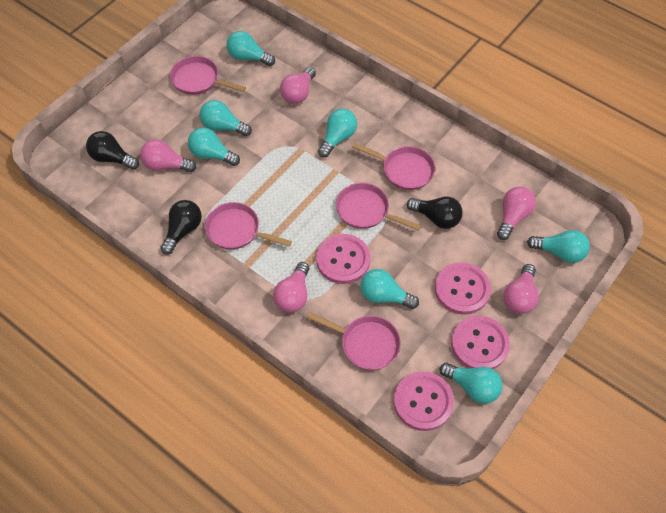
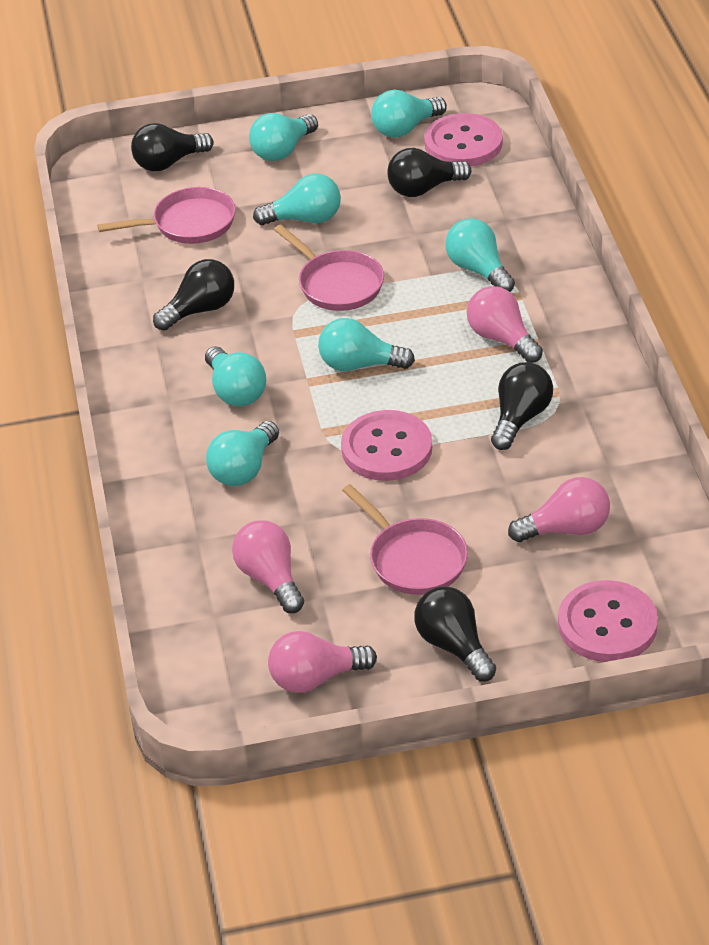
black light bulb: 3 -> 5
pink button: 4 -> 3
pink light bulb: 5 -> 4
pink pan: 5 -> 3

